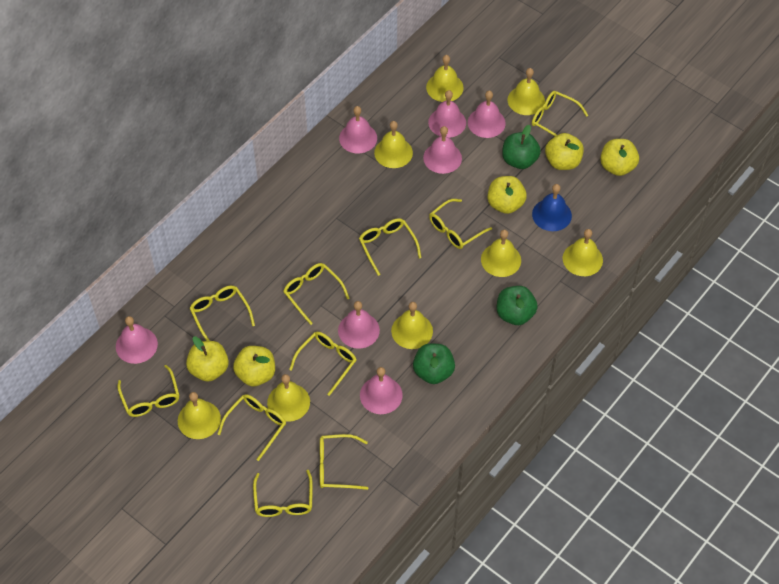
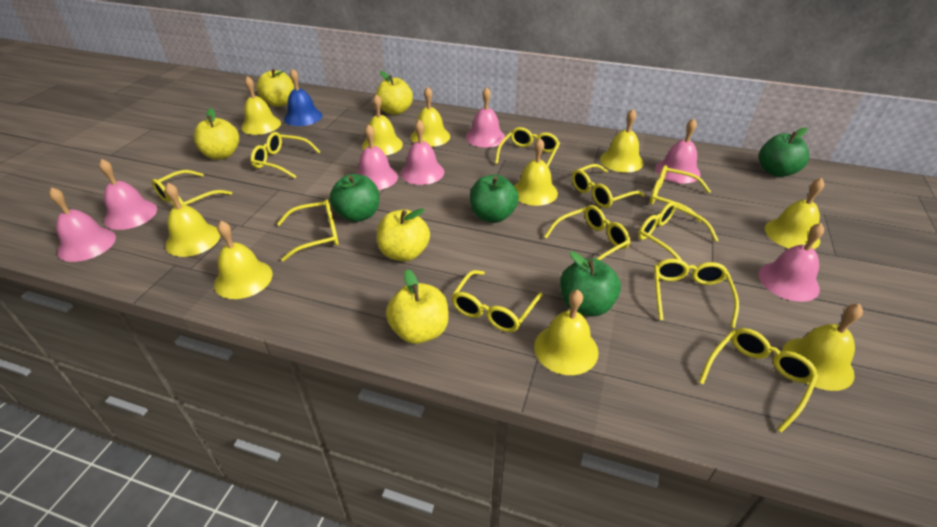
green apple: 3 -> 4
yellow bell: 8 -> 10
yellow glasses: 10 -> 11

